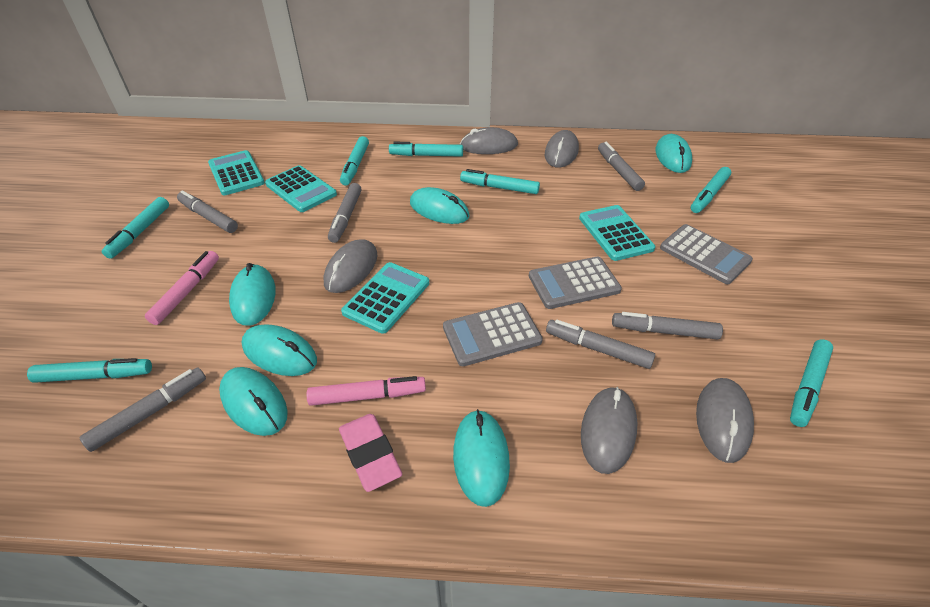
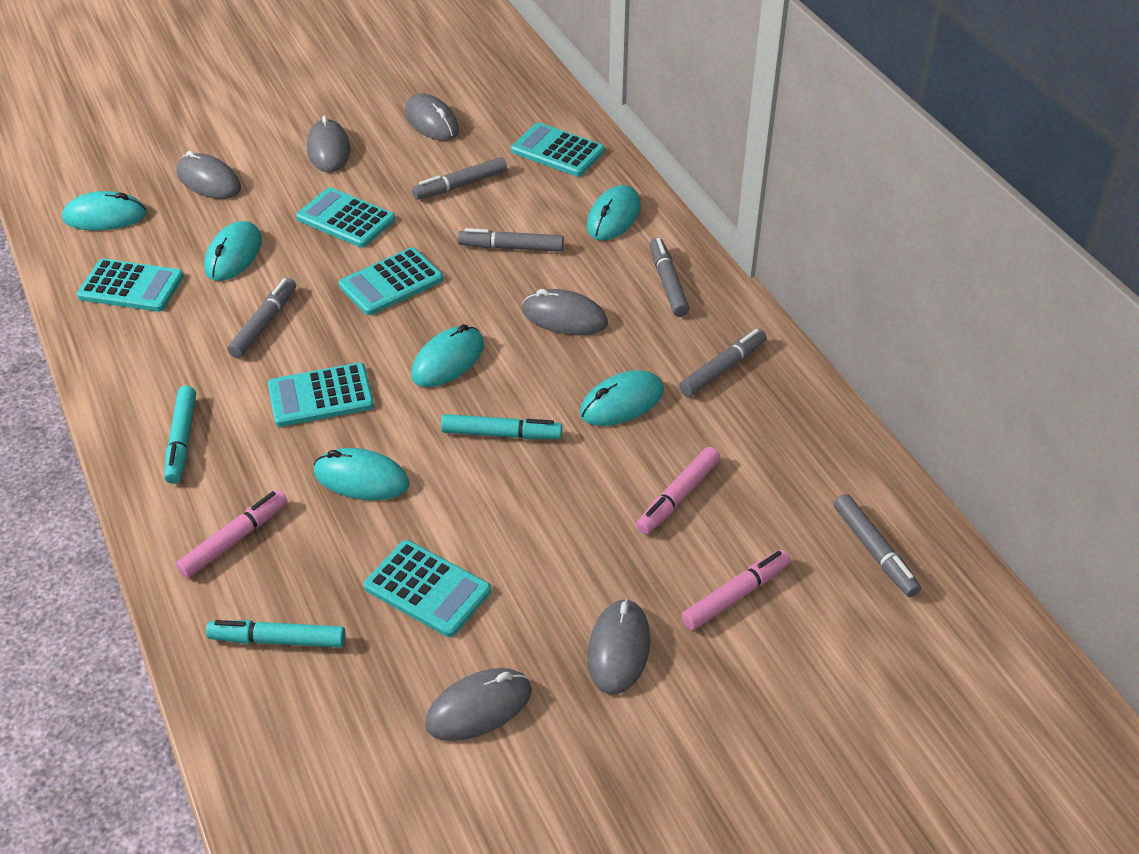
grey calculator: 3 -> 0
grey mouse: 5 -> 6
pink eraser: 1 -> 0
pink marker: 2 -> 3
turquoise calculator: 4 -> 6
turquoise marker: 7 -> 3

